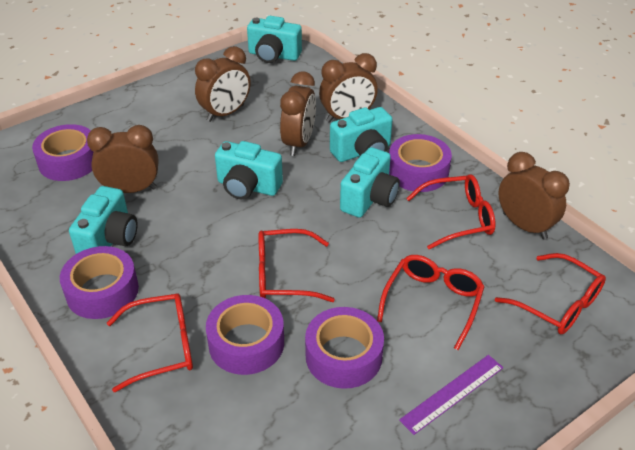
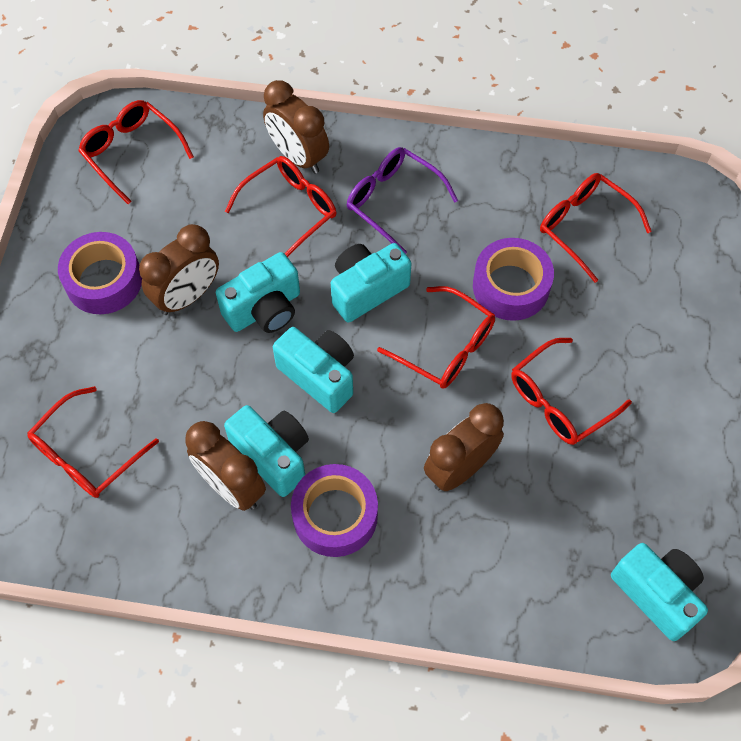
brown clock: 5 -> 4
purple glasses: 0 -> 1
purple ruler: 1 -> 0
purple tape: 5 -> 3
red glasses: 5 -> 6

